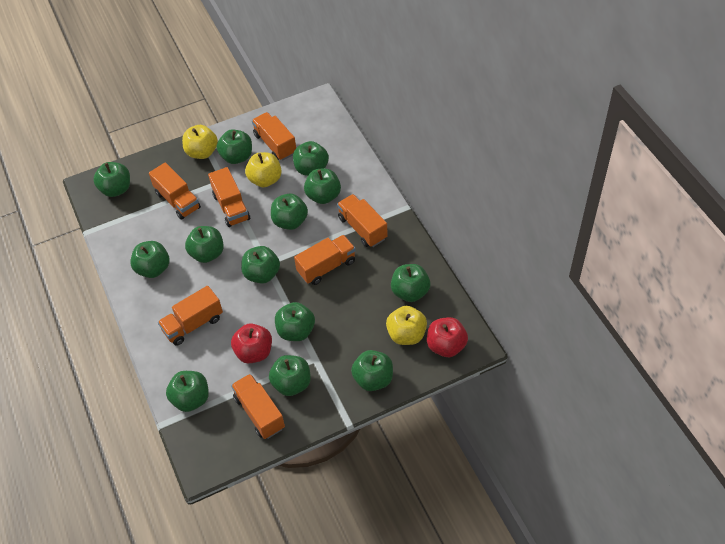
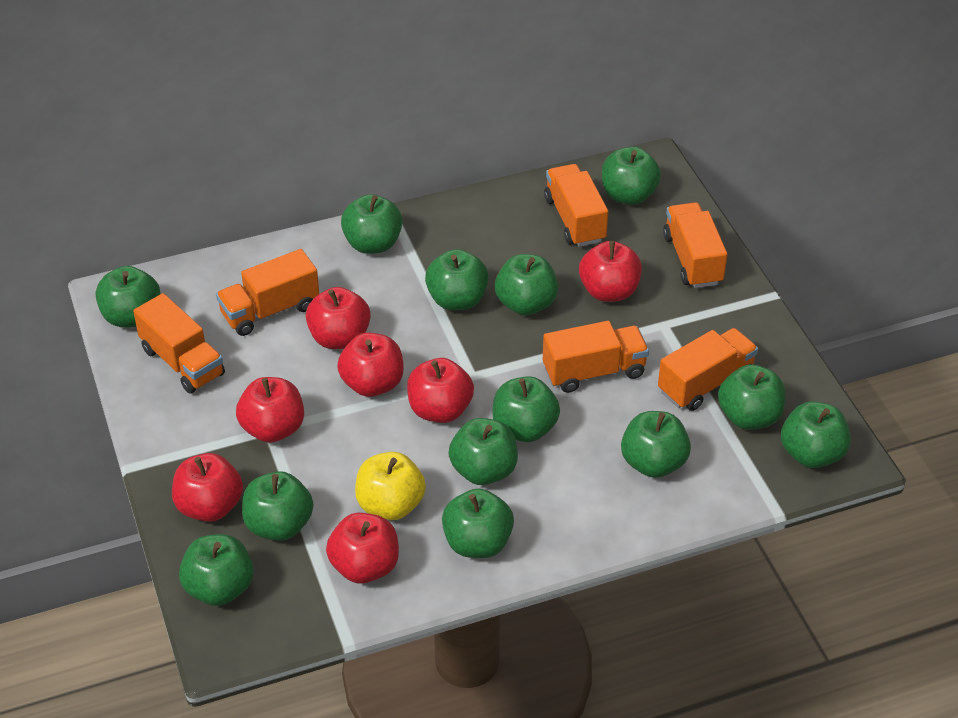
orange truck: 7 -> 6
red apple: 2 -> 7
yellow apple: 3 -> 1

